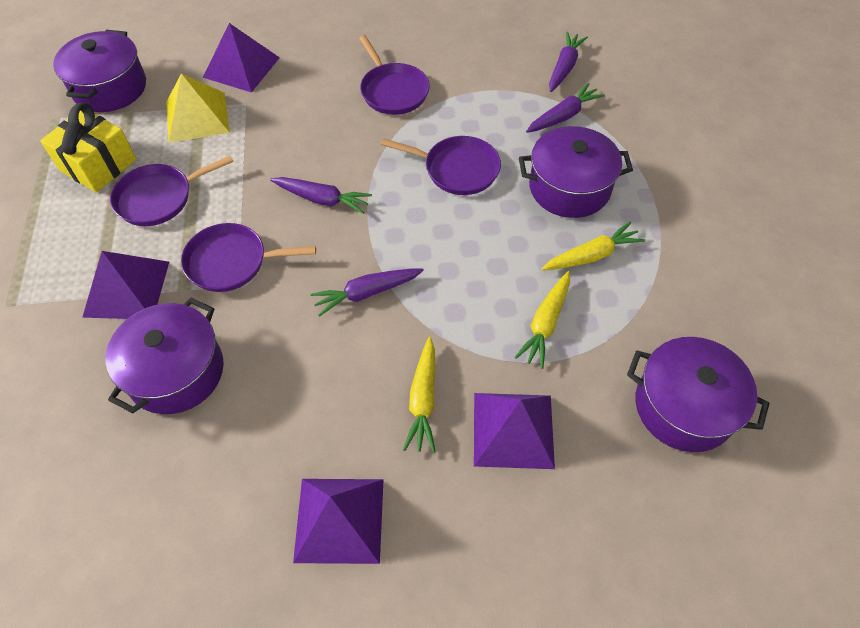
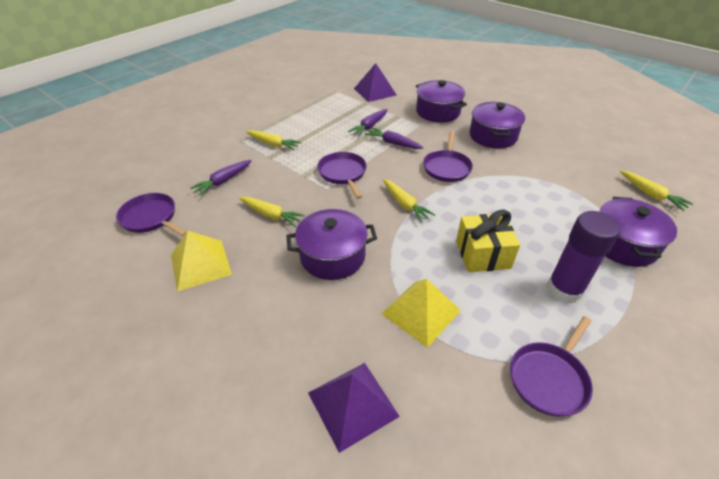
purple carrot: 4 -> 3
purple glue stick: 0 -> 1
purple pyramid: 4 -> 2
yellow carrot: 3 -> 4
yellow pyramid: 1 -> 2

